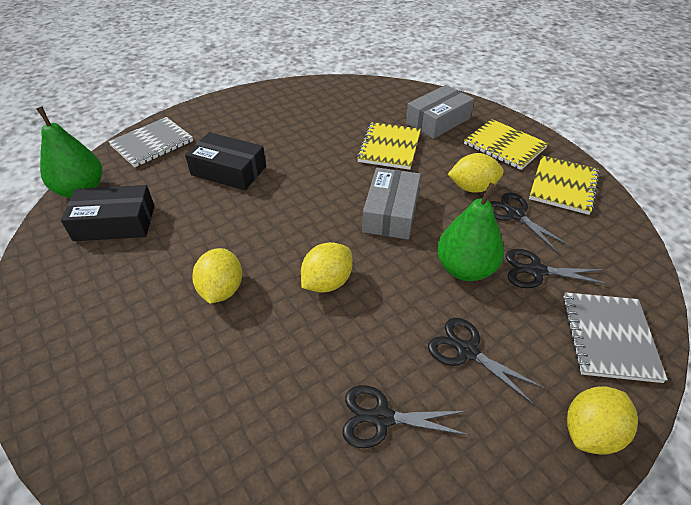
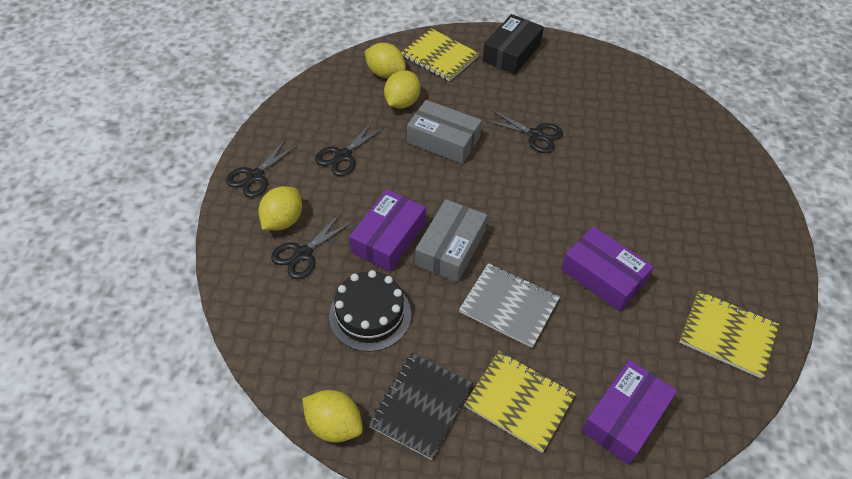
black box: 2 -> 1
black cake: 0 -> 1
black notebook: 0 -> 1
green pear: 2 -> 0
grey notebook: 2 -> 1
purple box: 0 -> 3

